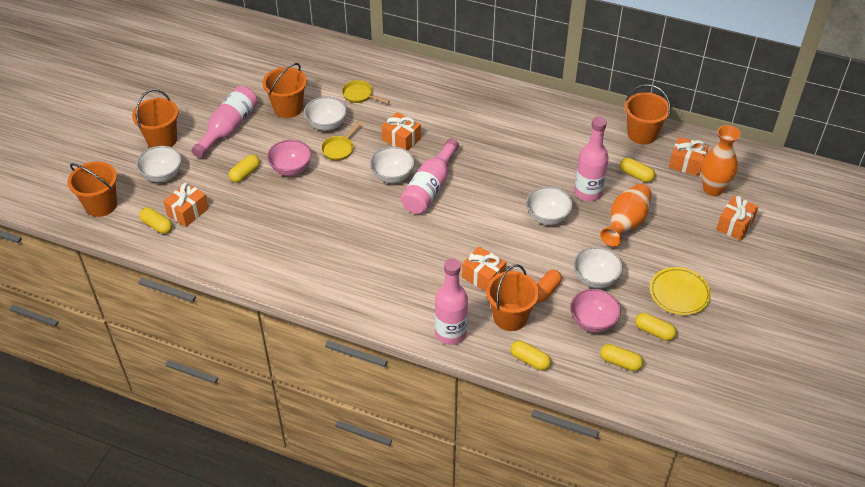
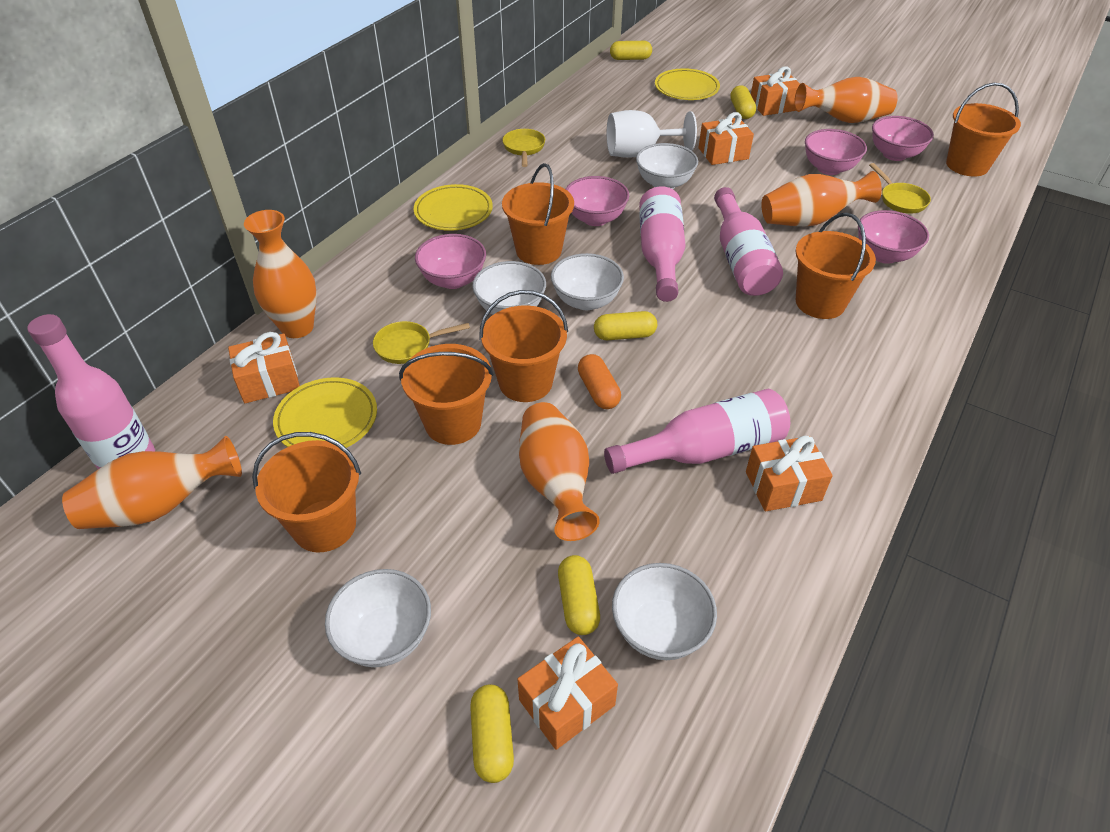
orange bucket: 5 -> 6
orange vase: 2 -> 5
pink bowl: 2 -> 5
white goblet: 0 -> 1
yellow capsule: 6 -> 5
yellow pan: 2 -> 3
yellow plate: 1 -> 3

